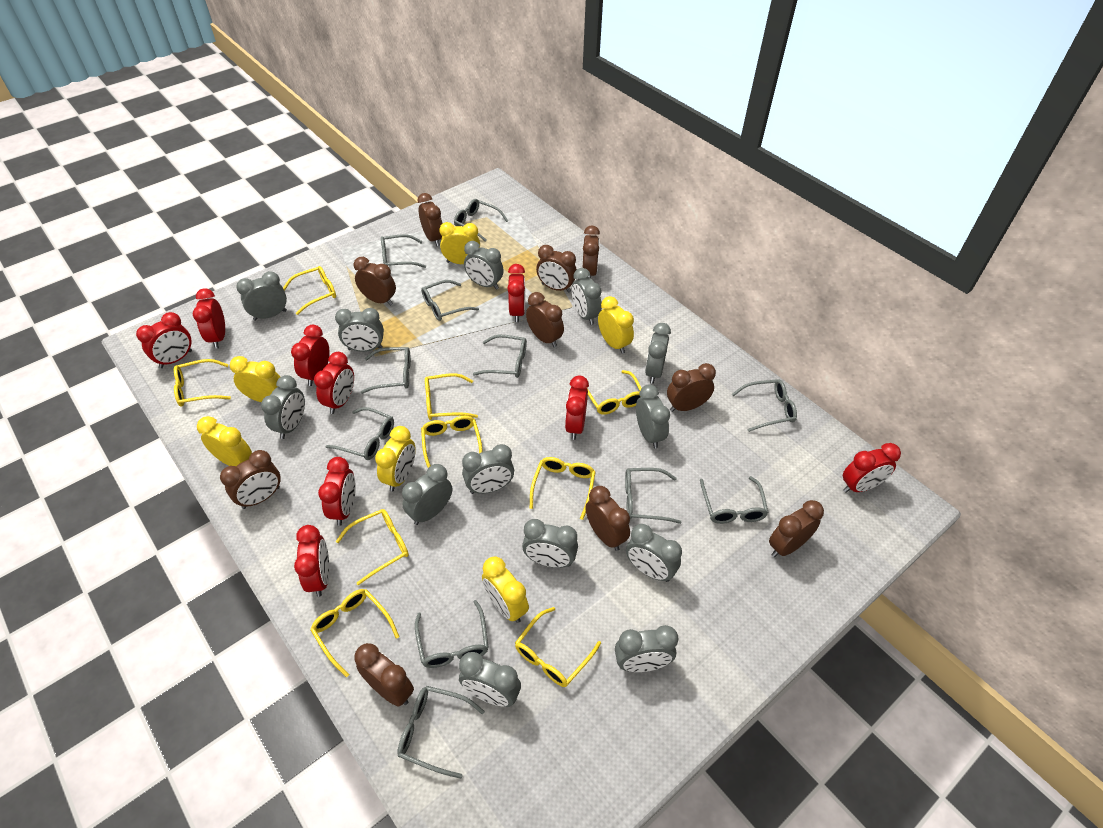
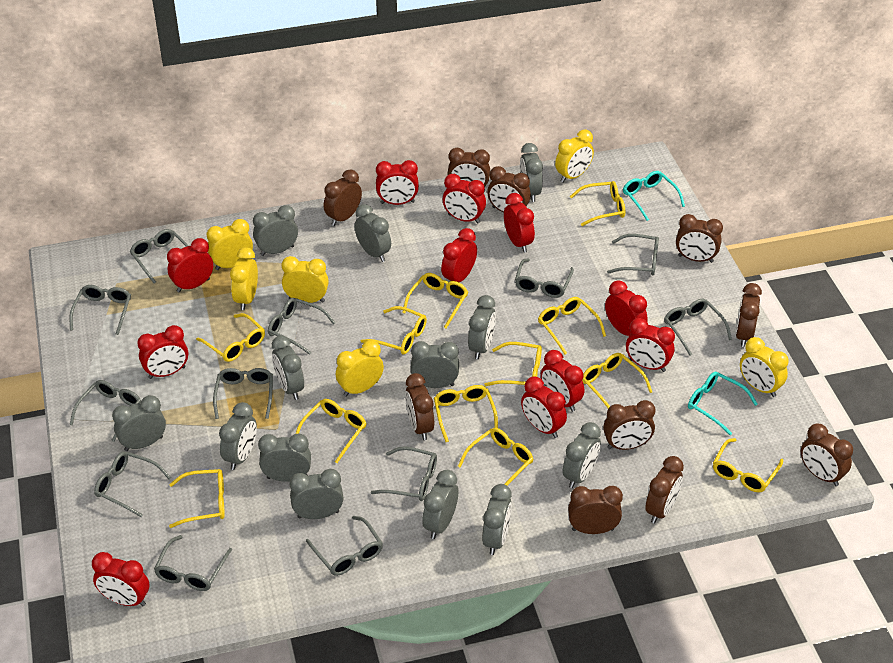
grey glasses: 11 -> 12
red clock: 9 -> 11
turquoise glasses: 0 -> 2
yellow glasses: 9 -> 12

